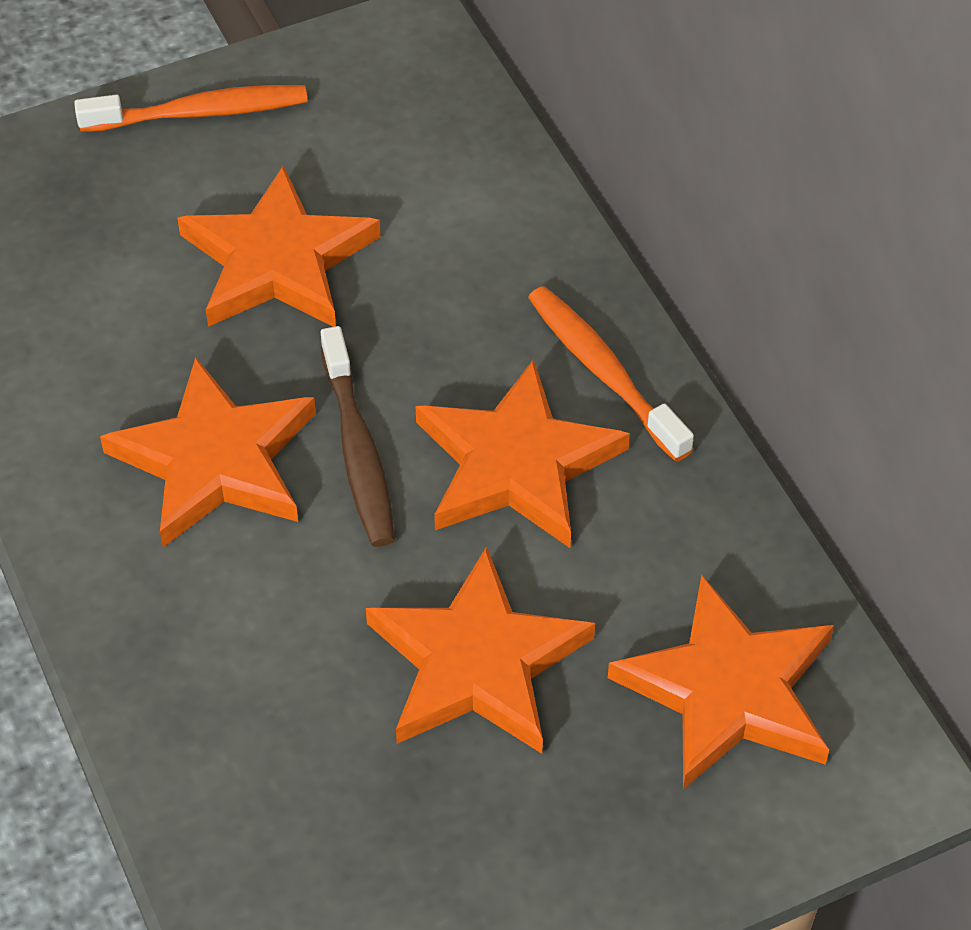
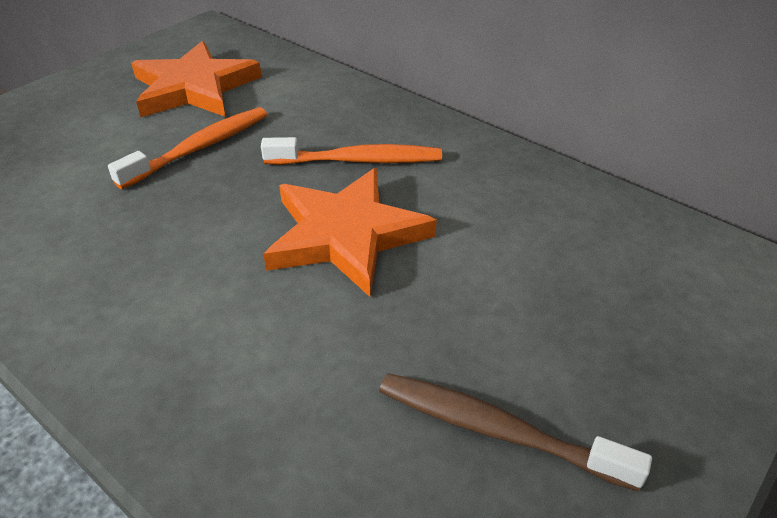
orange star: 5 -> 2

